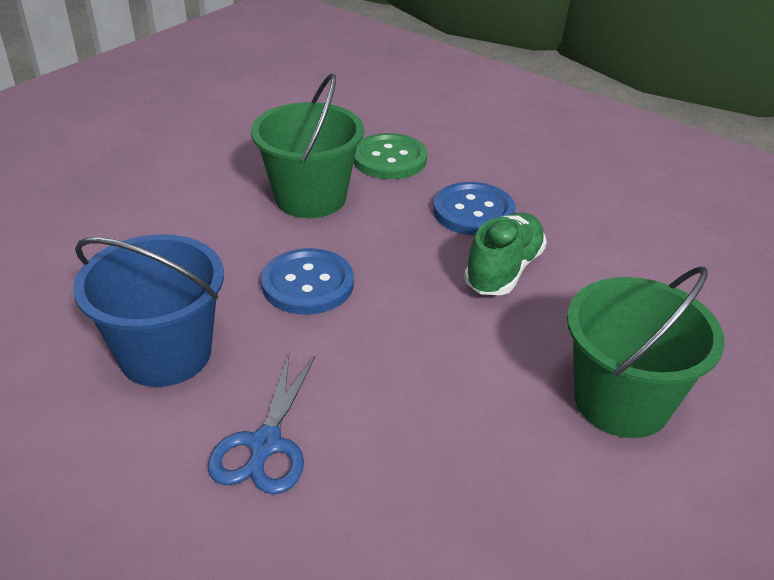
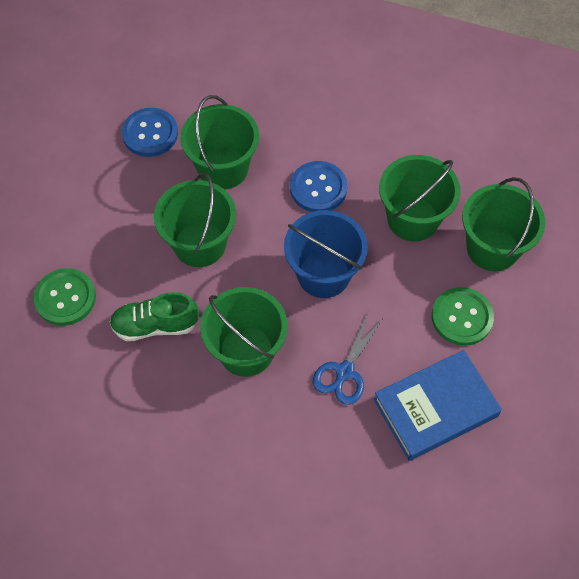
blue book: 0 -> 1
green bucket: 2 -> 5
green button: 1 -> 2

